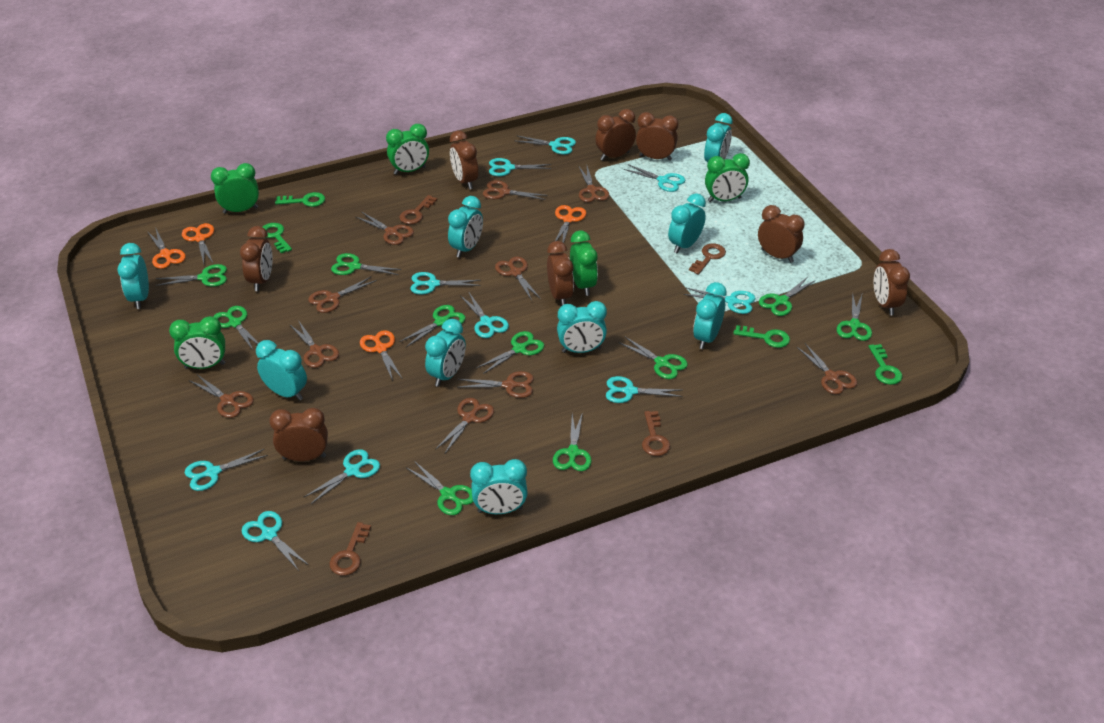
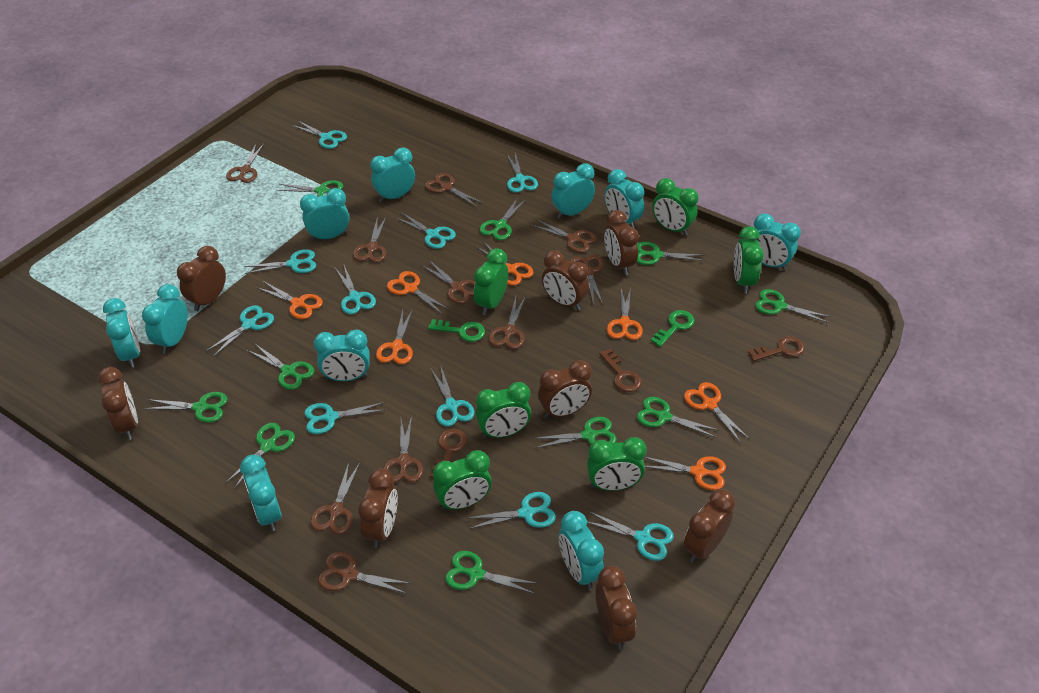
brown key: 4 -> 3
green clock: 5 -> 6
green key: 4 -> 2
orange scissors: 4 -> 7
turquoise clock: 9 -> 10

